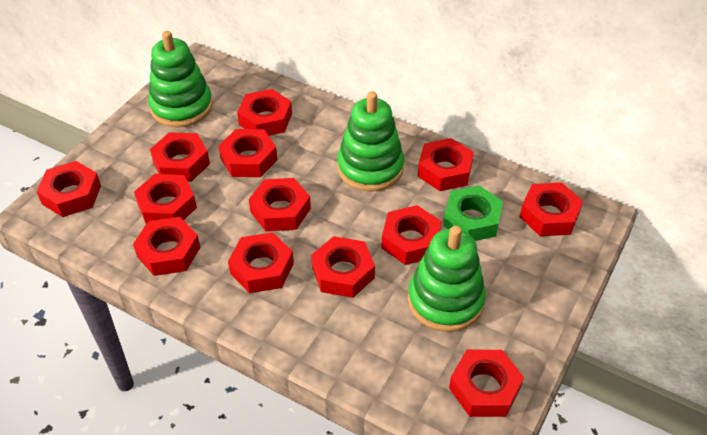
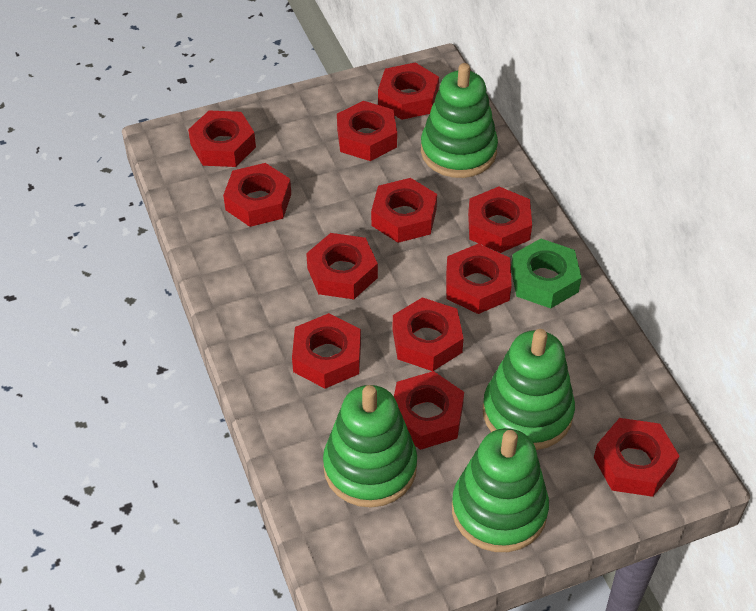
green stacking toy: 3 -> 4
red nut: 13 -> 12

